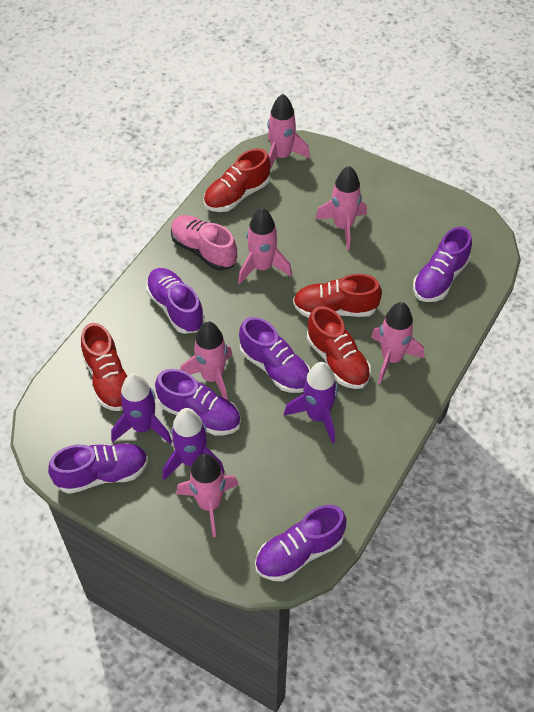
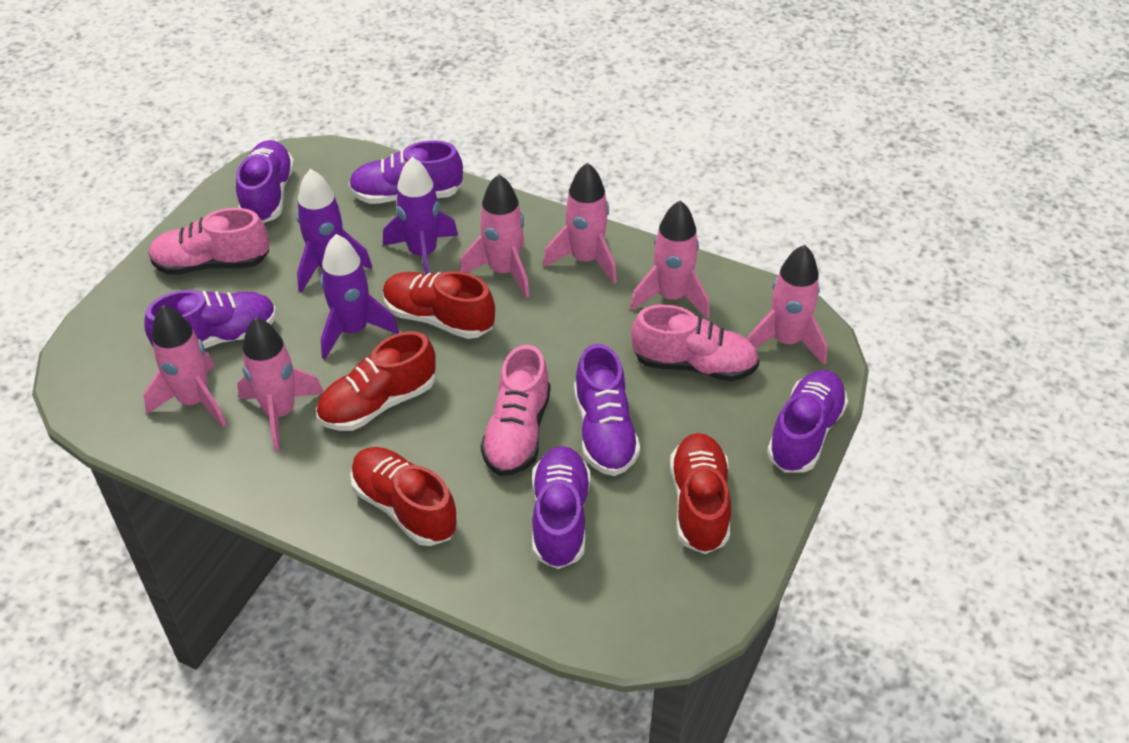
pink shoe: 1 -> 3

